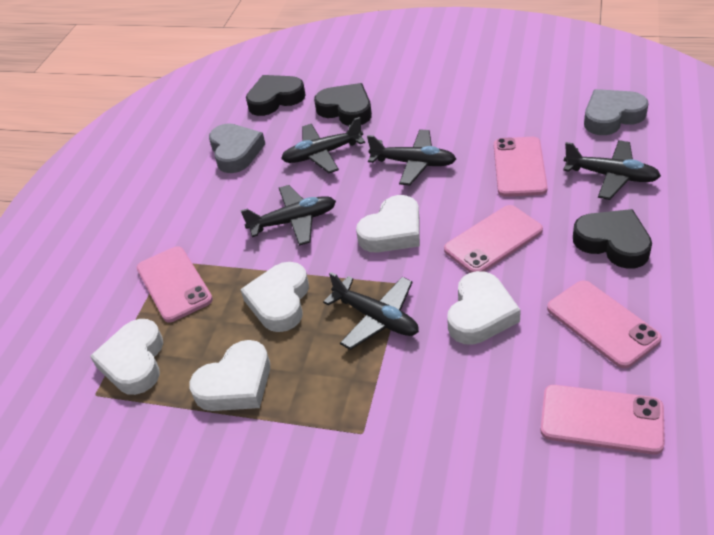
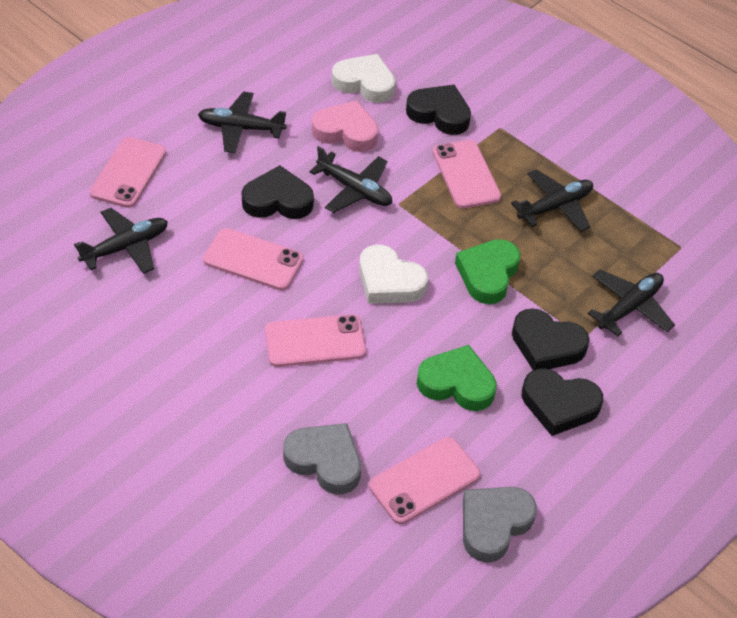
black heart: 3 -> 4
green heart: 0 -> 2
pink heart: 0 -> 1
white heart: 5 -> 2

